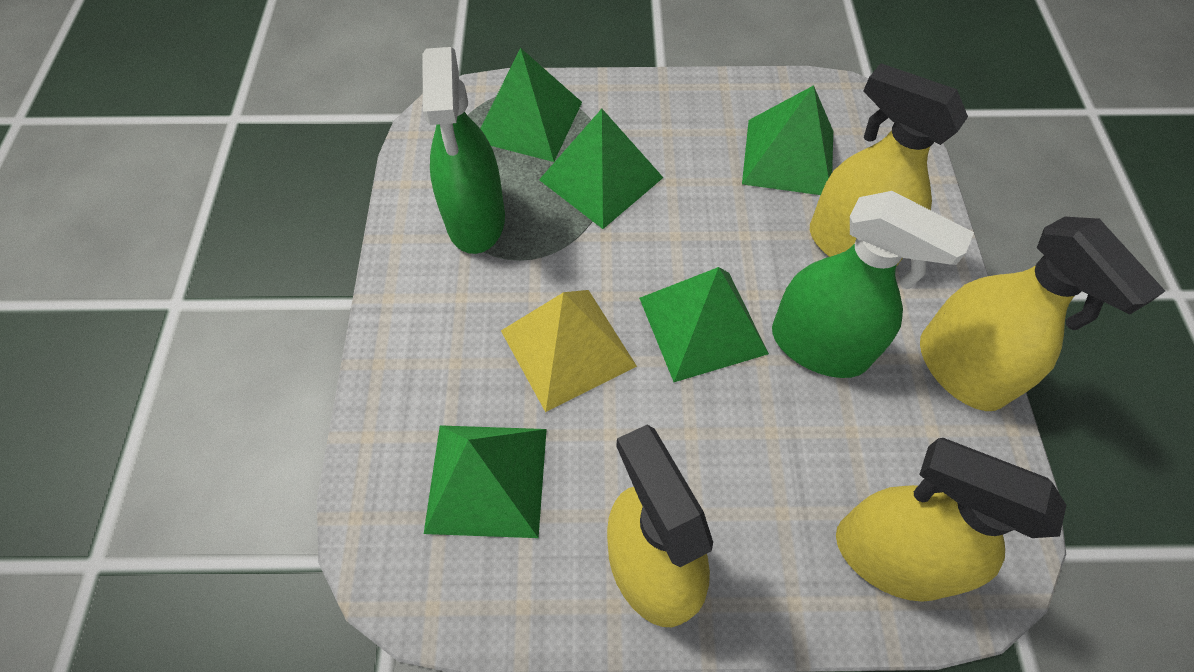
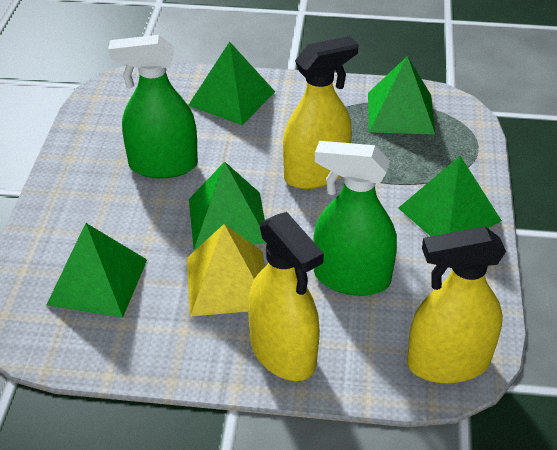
yellow spray bottle: 4 -> 3

